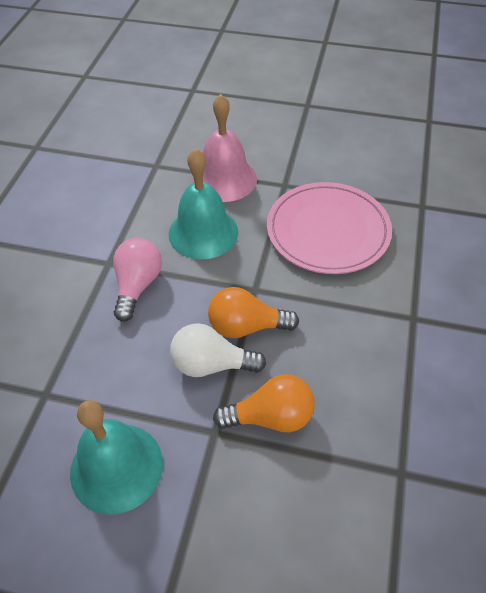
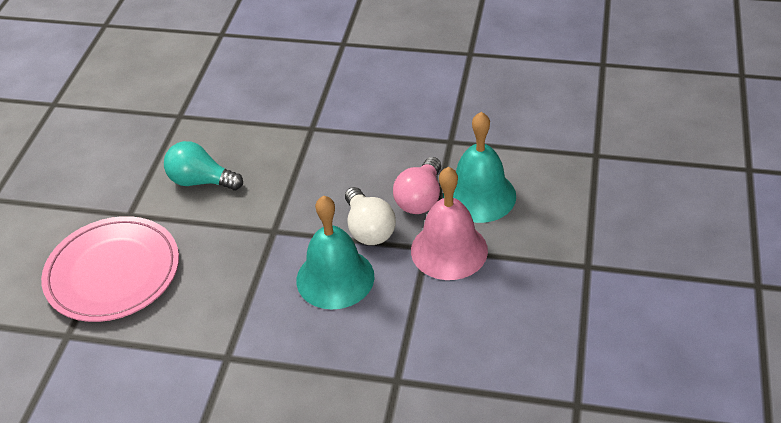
orange light bulb: 2 -> 0
turquoise light bulb: 0 -> 1

